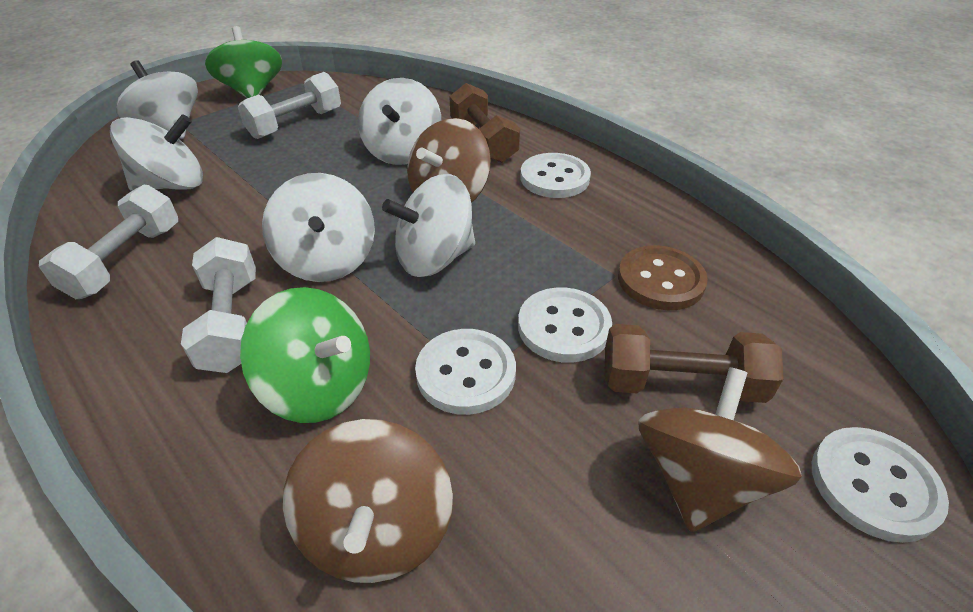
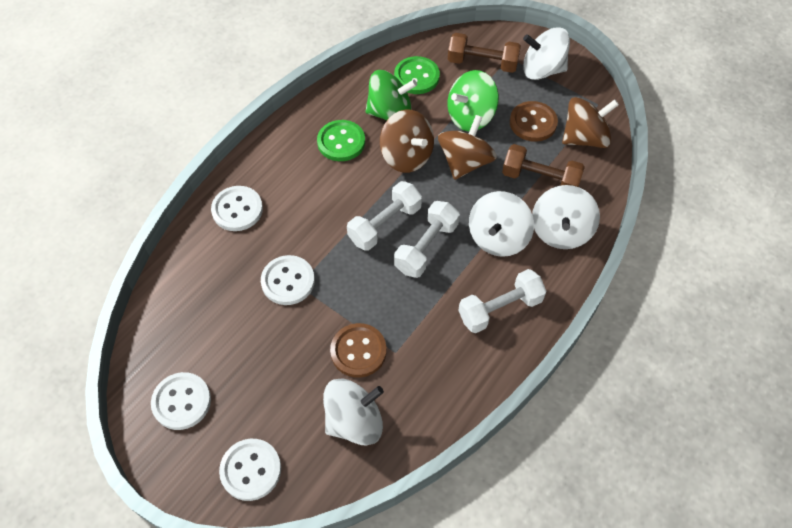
brown button: 1 -> 2
green button: 0 -> 2
white spinning top: 5 -> 4

